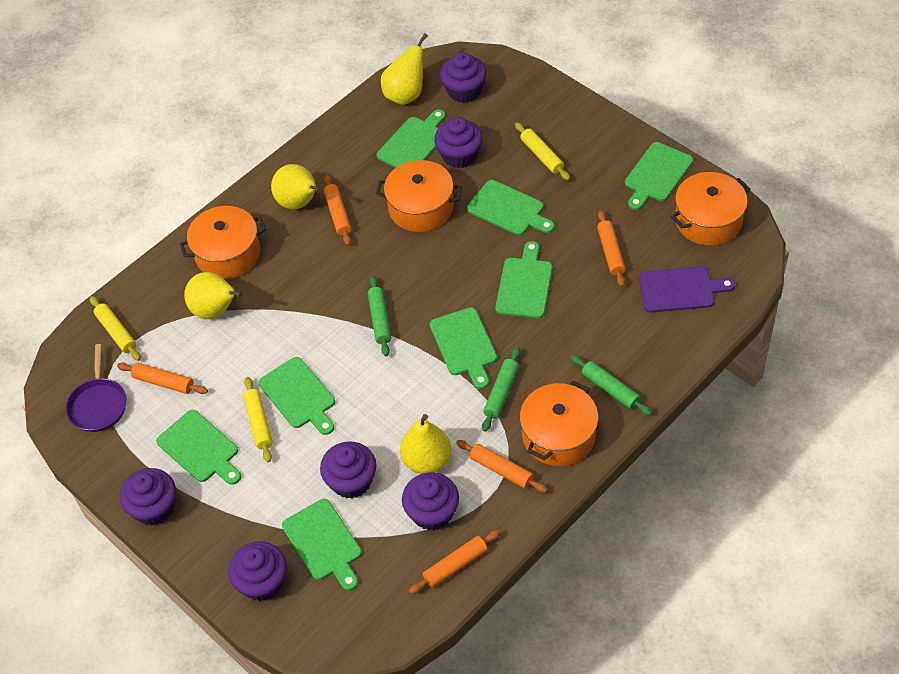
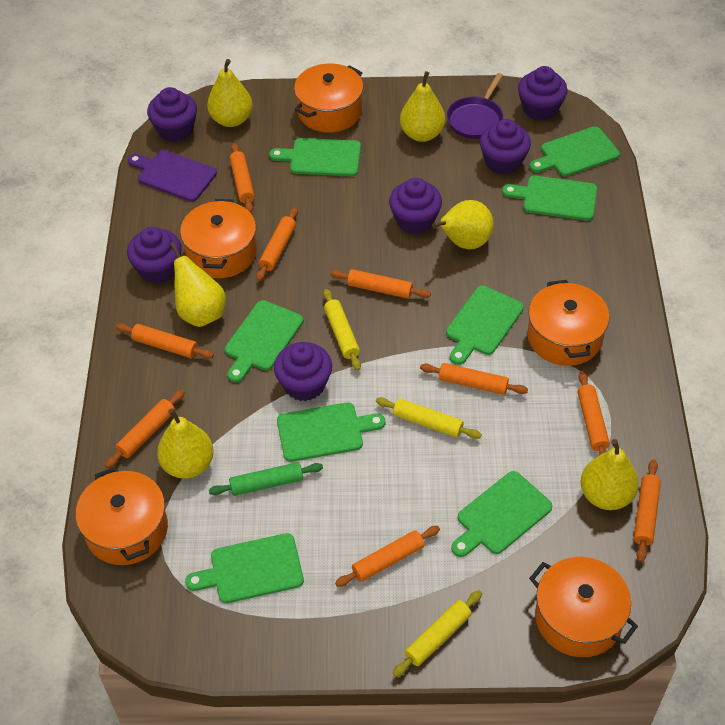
green rolling pin: 3 -> 1
orange pot: 4 -> 5
orange rolling pin: 5 -> 9
yellow pear: 4 -> 6

